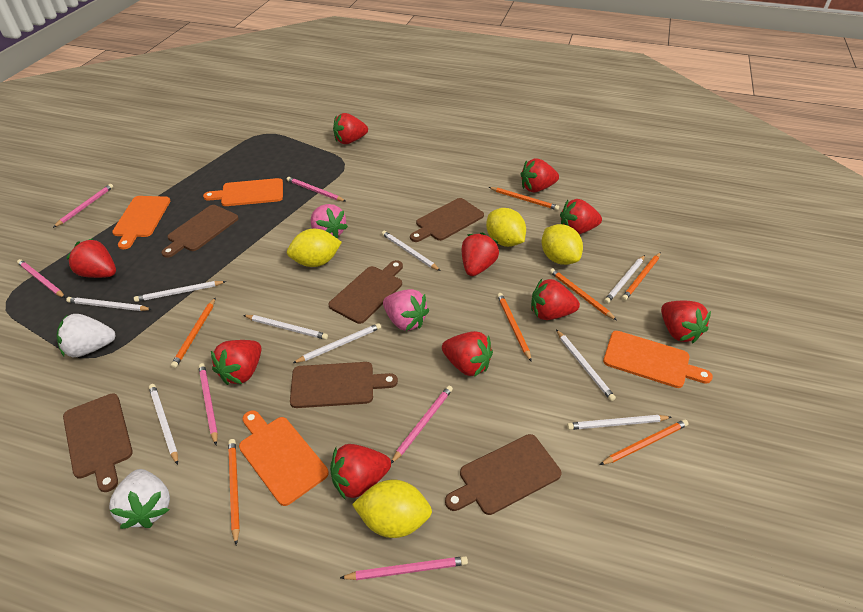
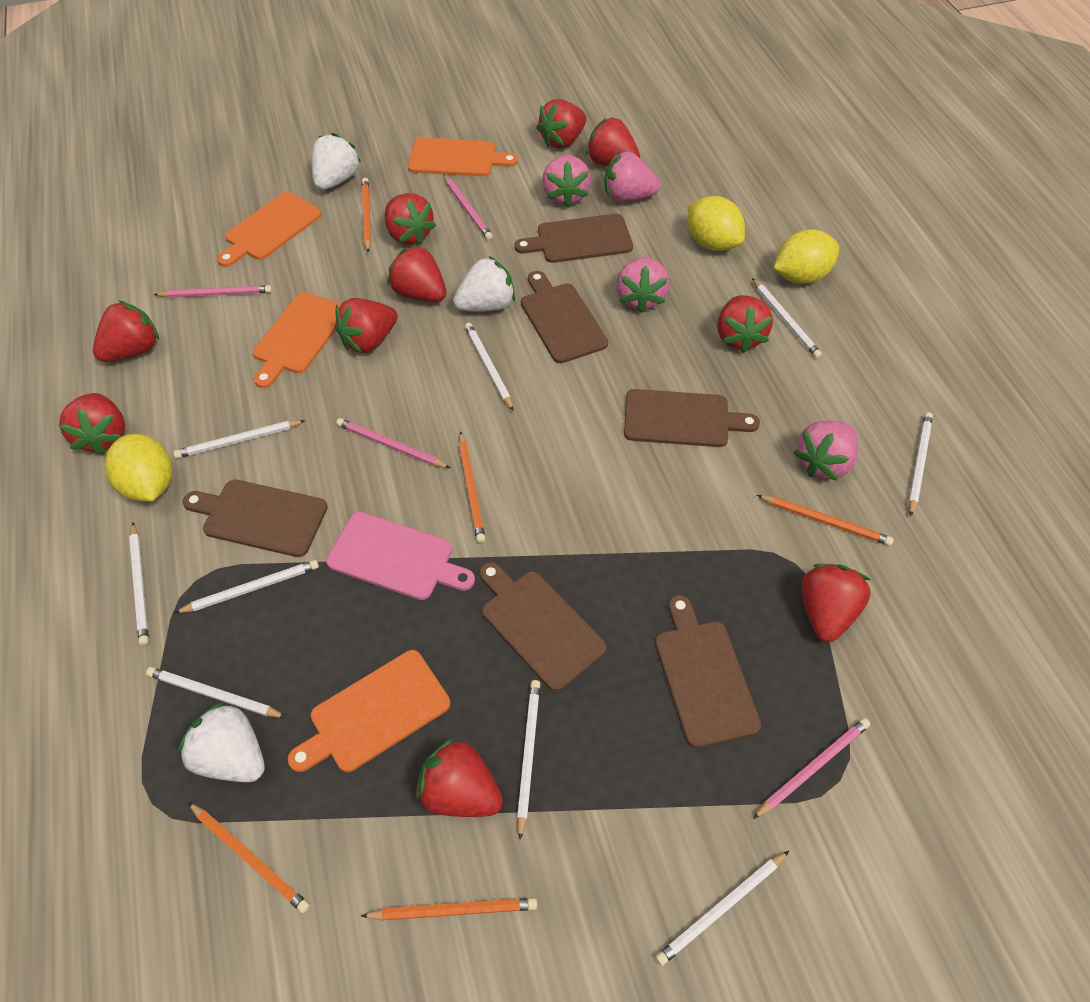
orange pencil: 7 -> 5
pink cutting board: 0 -> 1
pink pencil: 6 -> 4
pink strawberry: 2 -> 4
white strawberry: 2 -> 3
yellow lemon: 4 -> 3

